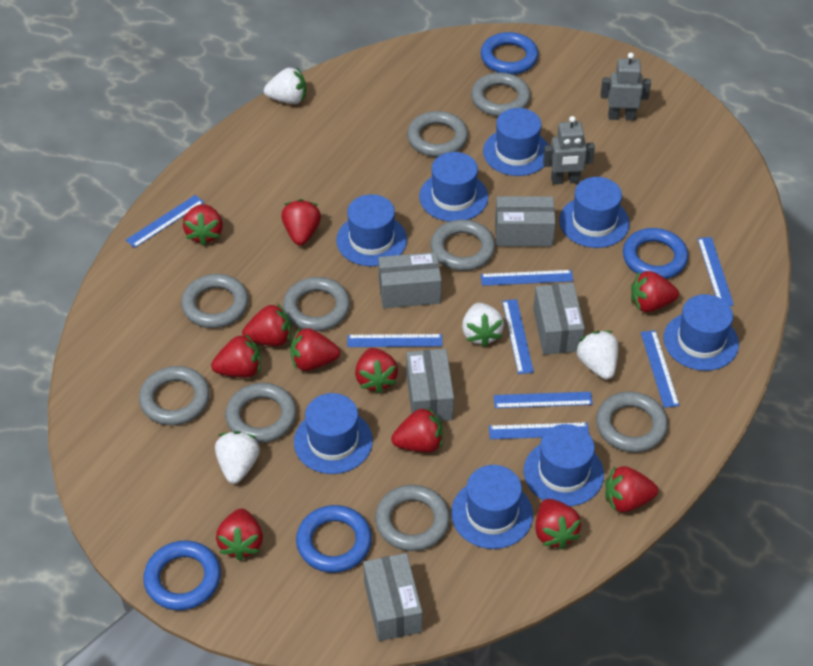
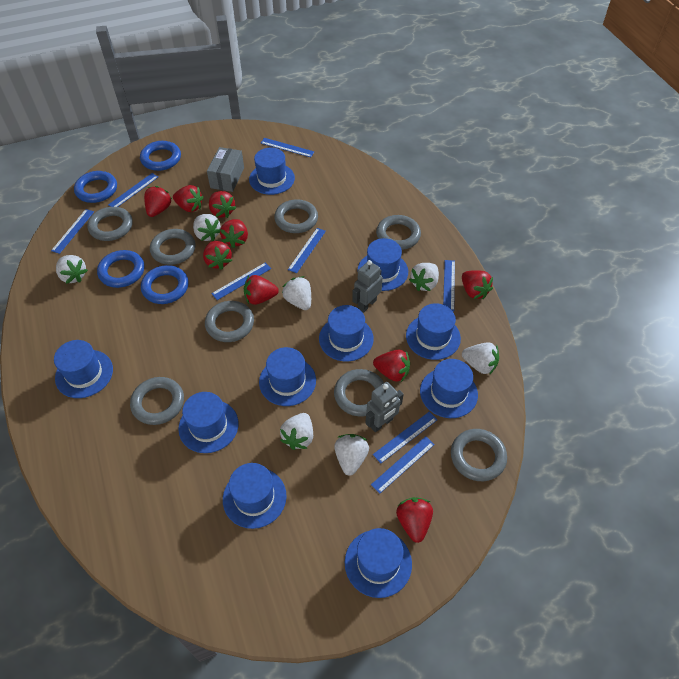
blue hat: 8 -> 10
grey box: 5 -> 1
grey ring: 9 -> 8
red strawberry: 11 -> 9
white strawberry: 4 -> 7

